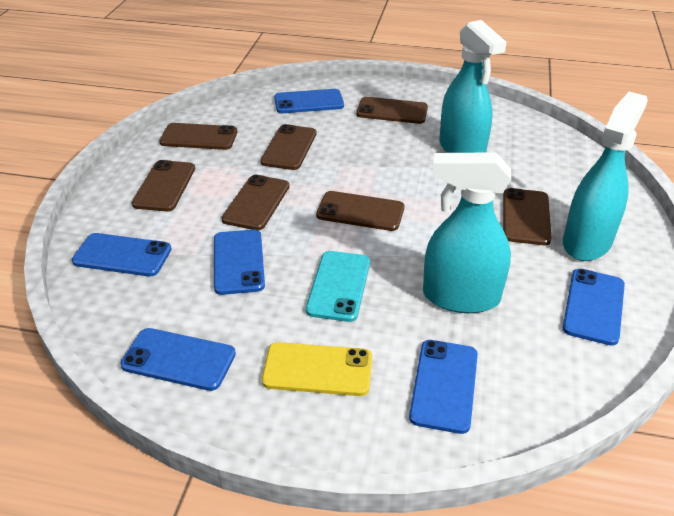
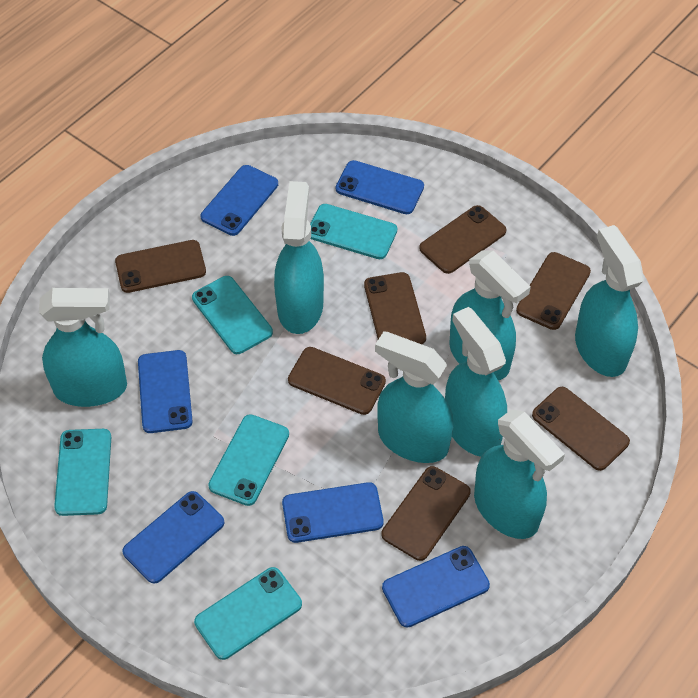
turquoise phone: 1 -> 5
turquoise spray bottle: 3 -> 7
yellow phone: 1 -> 0

